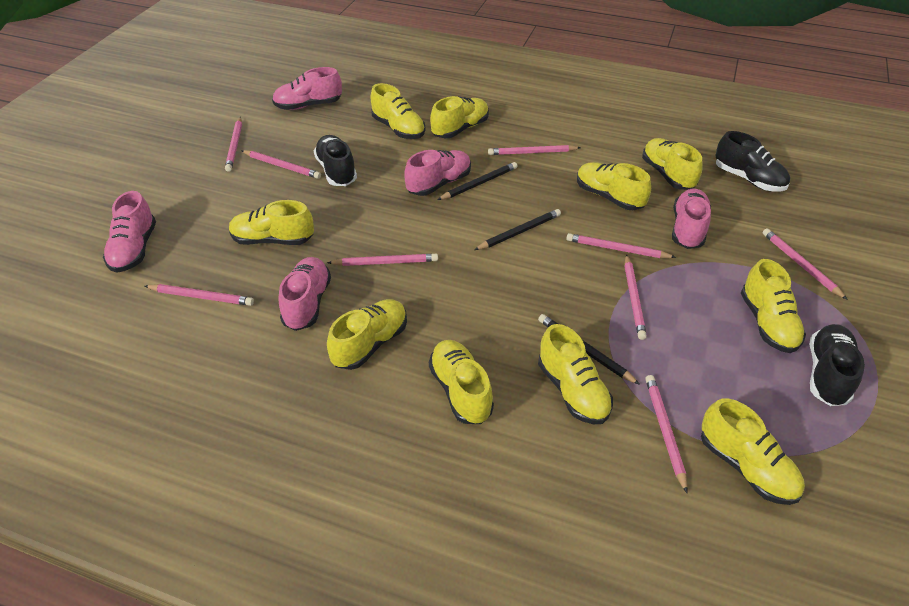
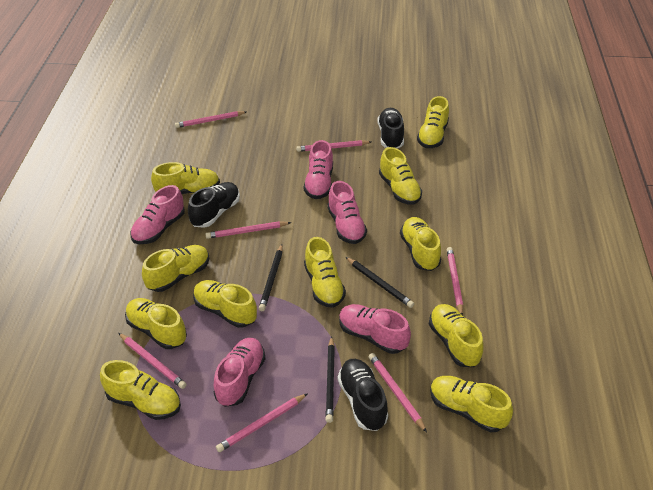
pink pencil: 9 -> 7
yellow shoe: 10 -> 11

